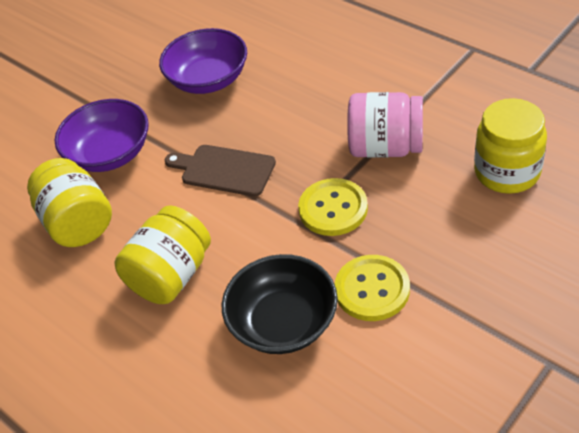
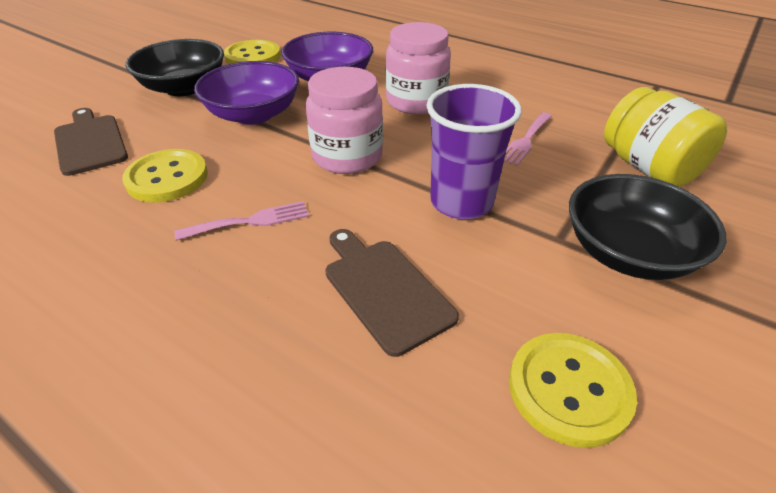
black bowl: 1 -> 2
brown cutting board: 1 -> 2
pink fork: 0 -> 2
pink jar: 1 -> 2
purple cup: 0 -> 1
yellow button: 2 -> 3
yellow jar: 3 -> 1

